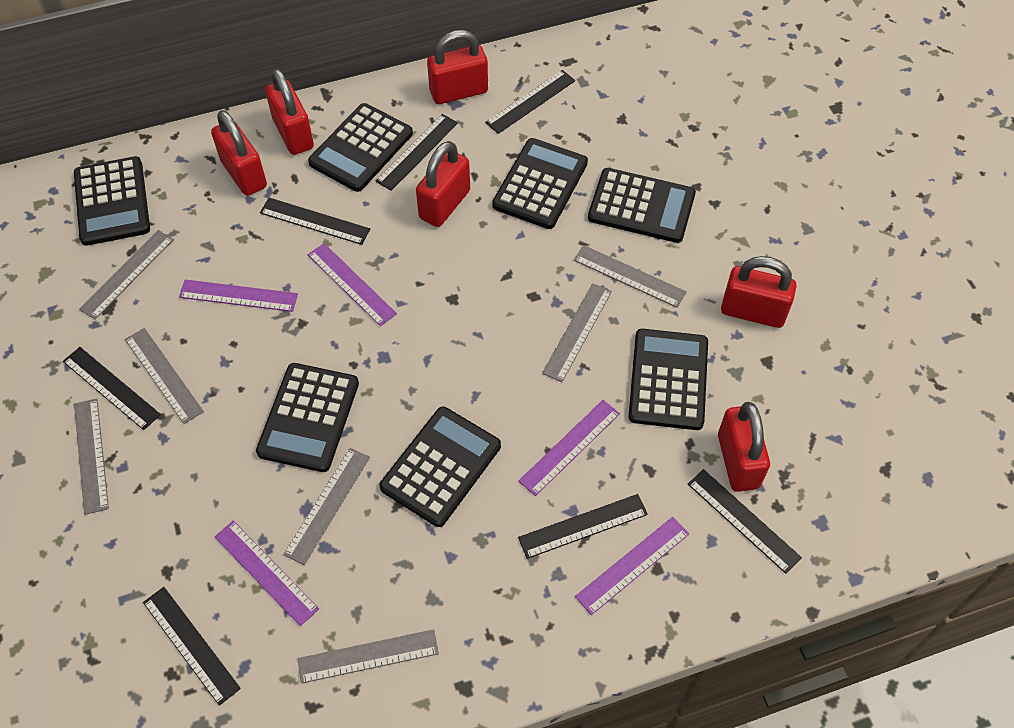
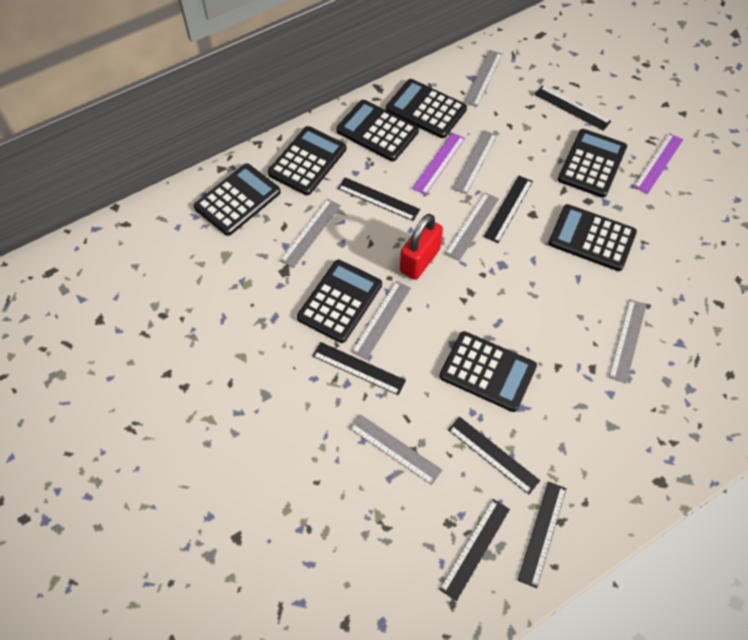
black calculator: 7 -> 8
purple ruler: 5 -> 2
red padlock: 6 -> 1

